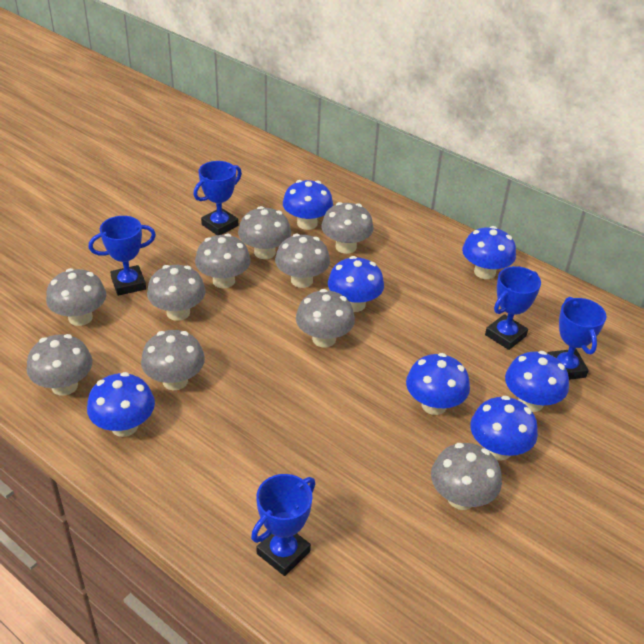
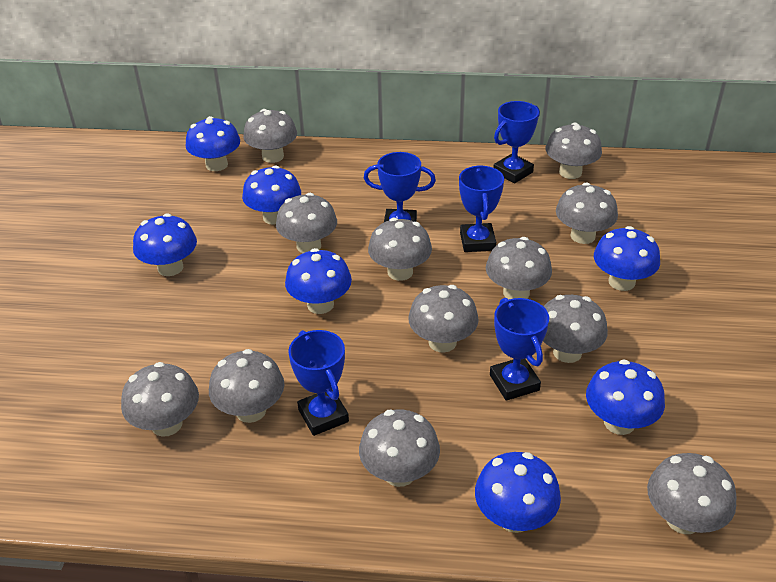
grey mushroom: 10 -> 12

